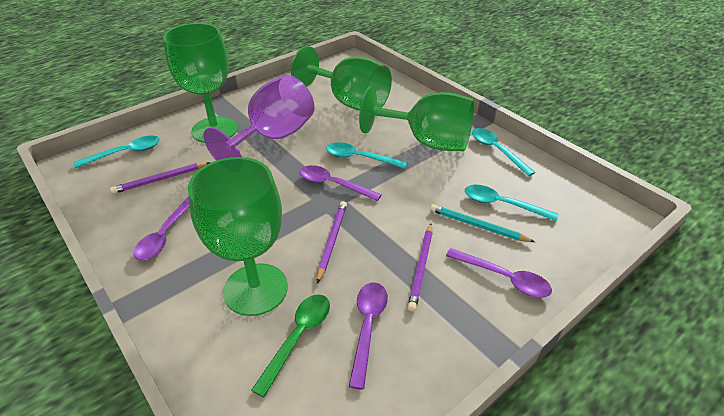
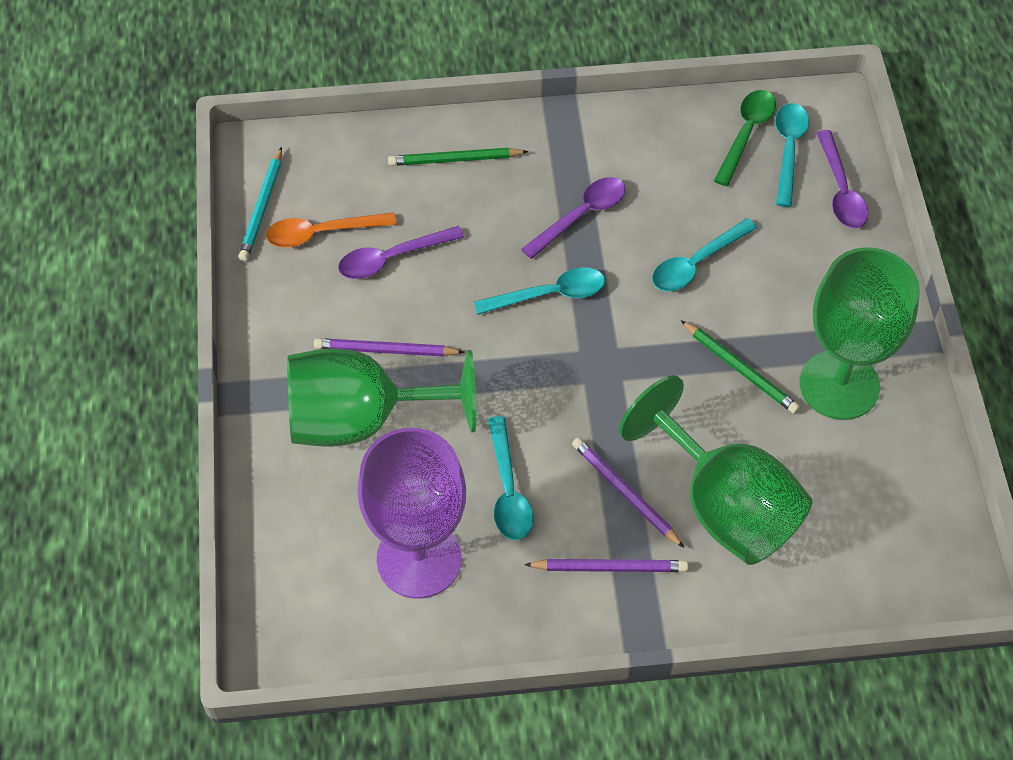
green goblet: 4 -> 3
green pencil: 0 -> 2
orange spoon: 0 -> 1
purple spoon: 4 -> 3

